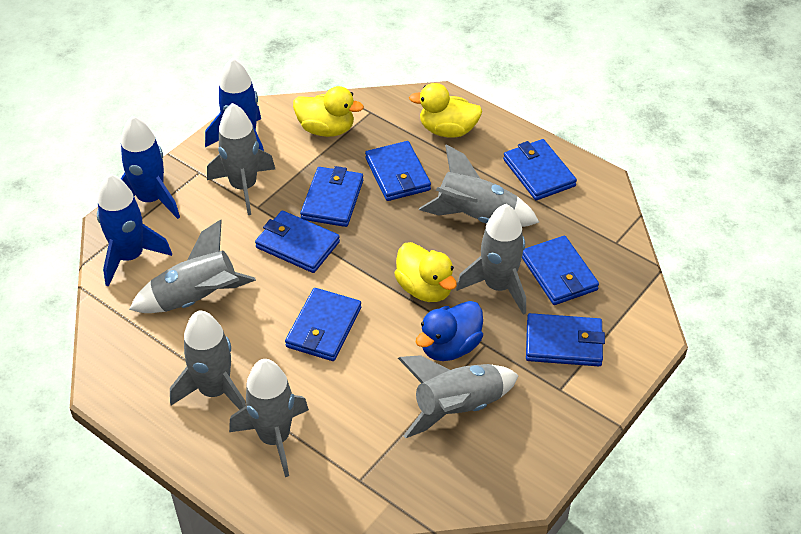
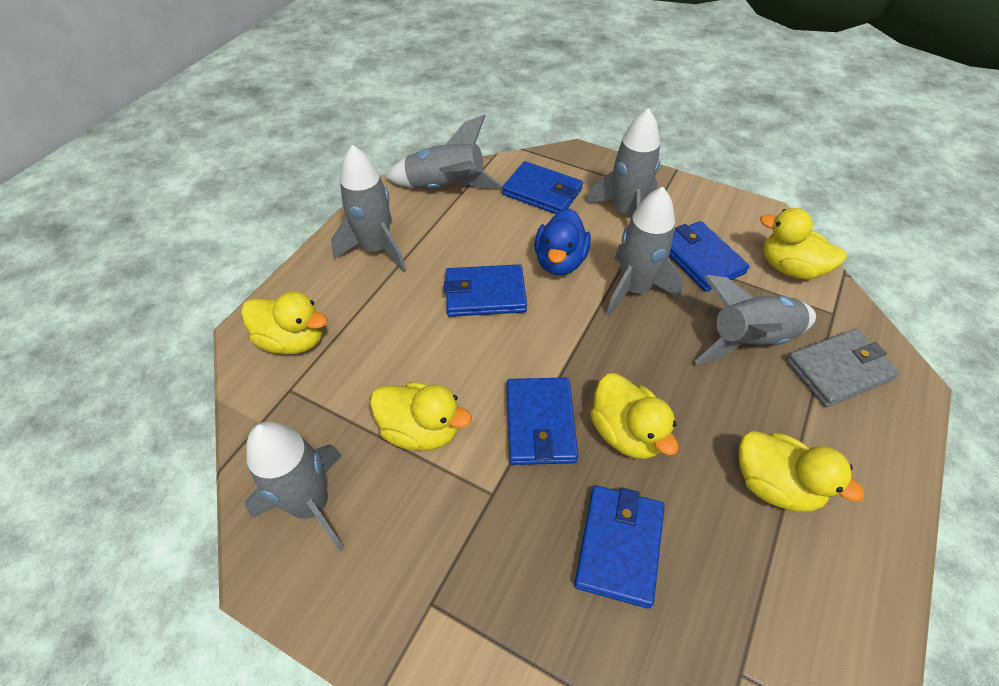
blue rocket: 3 -> 0
blue wallet: 7 -> 5
grey rocket: 7 -> 6
grey wallet: 0 -> 1
yellow duck: 3 -> 5

